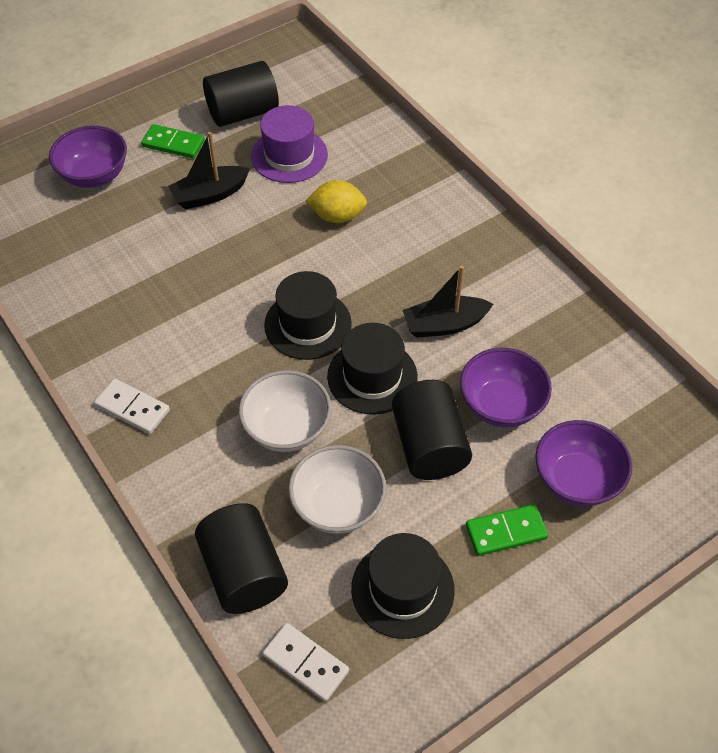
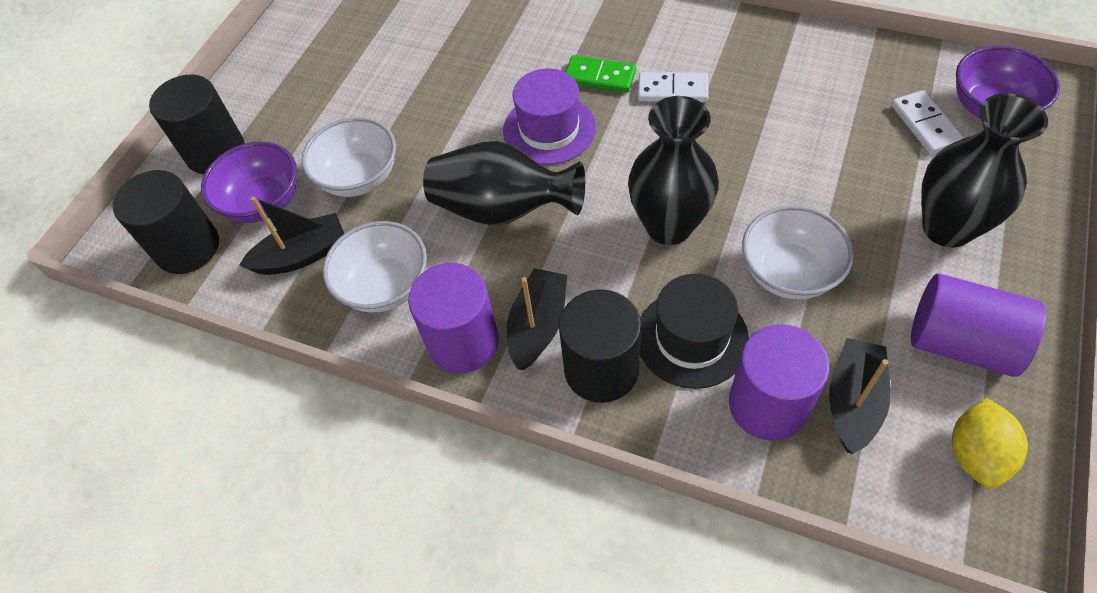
black boat: 2 -> 3
black hat: 3 -> 1
black vase: 0 -> 3
green domino: 2 -> 1
purple bowl: 3 -> 2
purple cylinder: 0 -> 3
white bowl: 2 -> 3

